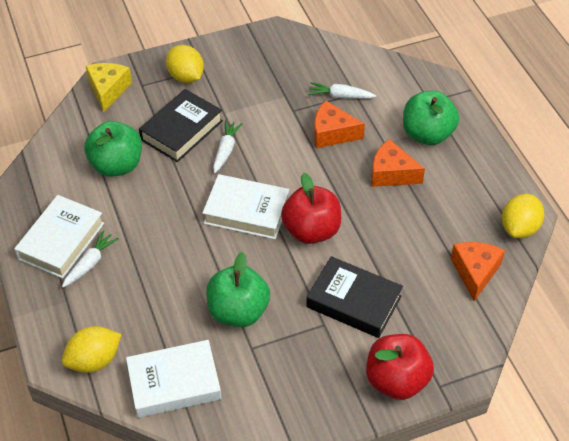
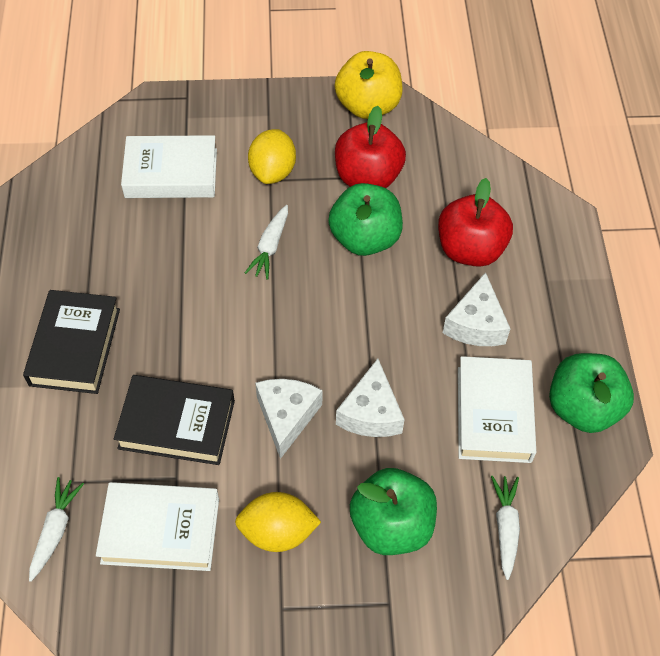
orange cheese: 3 -> 0
white cheese: 0 -> 3
yellow apple: 0 -> 1
yellow cheese: 1 -> 0
yellow lemon: 3 -> 2

